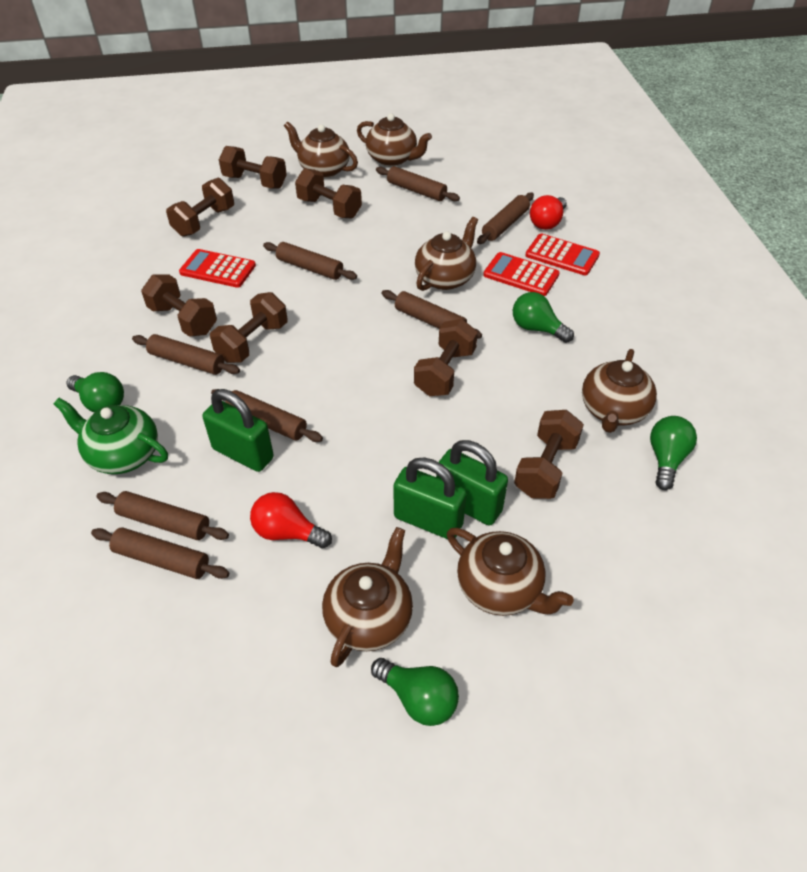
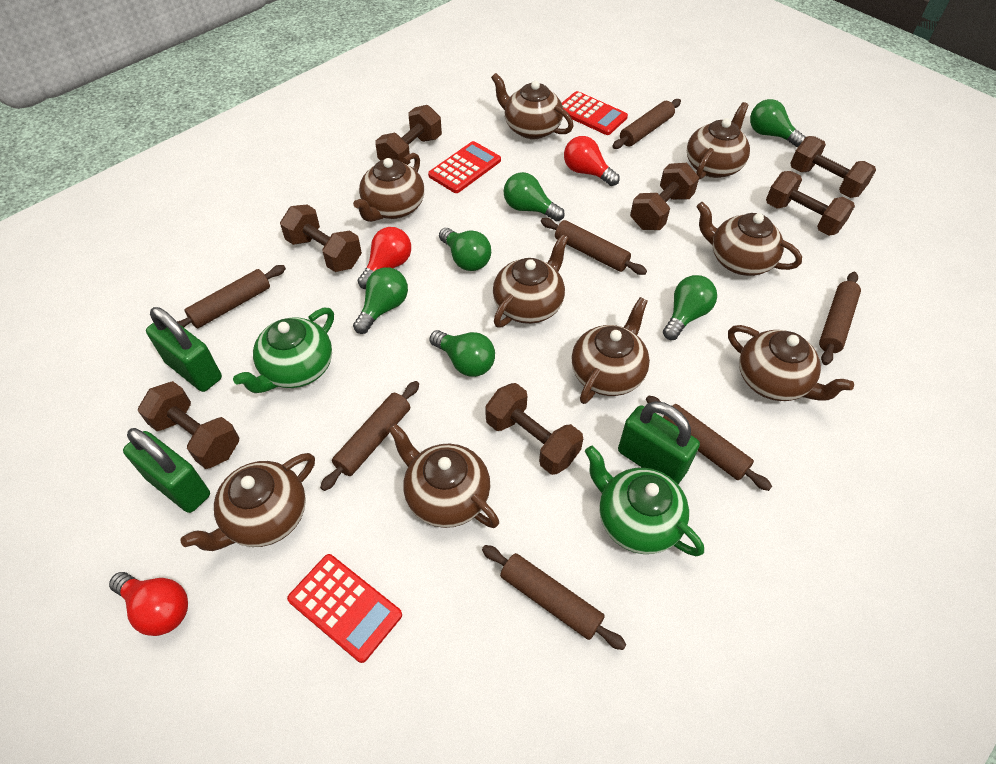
brown rolling pin: 8 -> 7
brown teapot: 6 -> 9
green light bulb: 4 -> 6
green teapot: 1 -> 2
red light bulb: 2 -> 3

